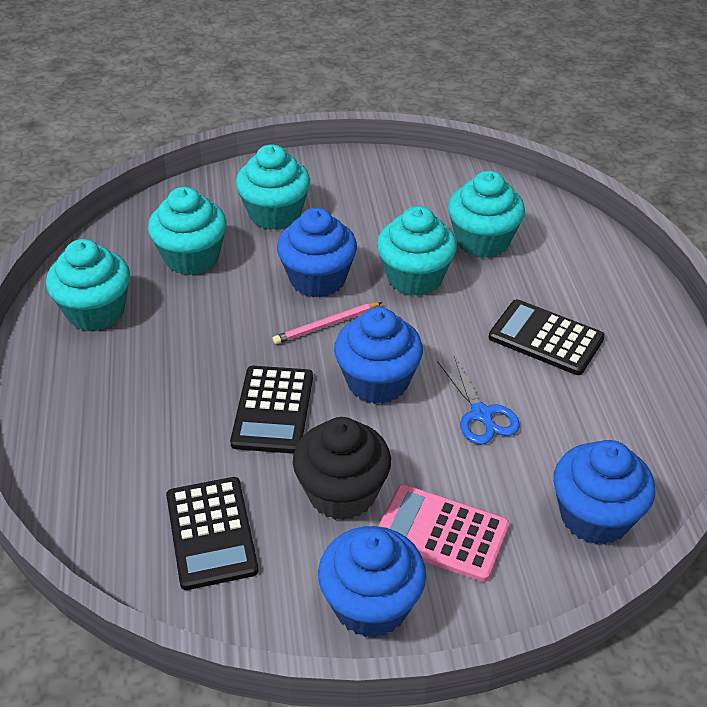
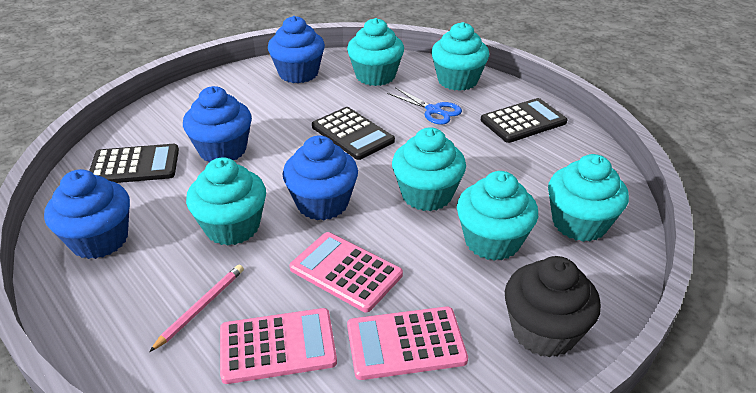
pink calculator: 1 -> 3
turquoise cupcake: 5 -> 6

